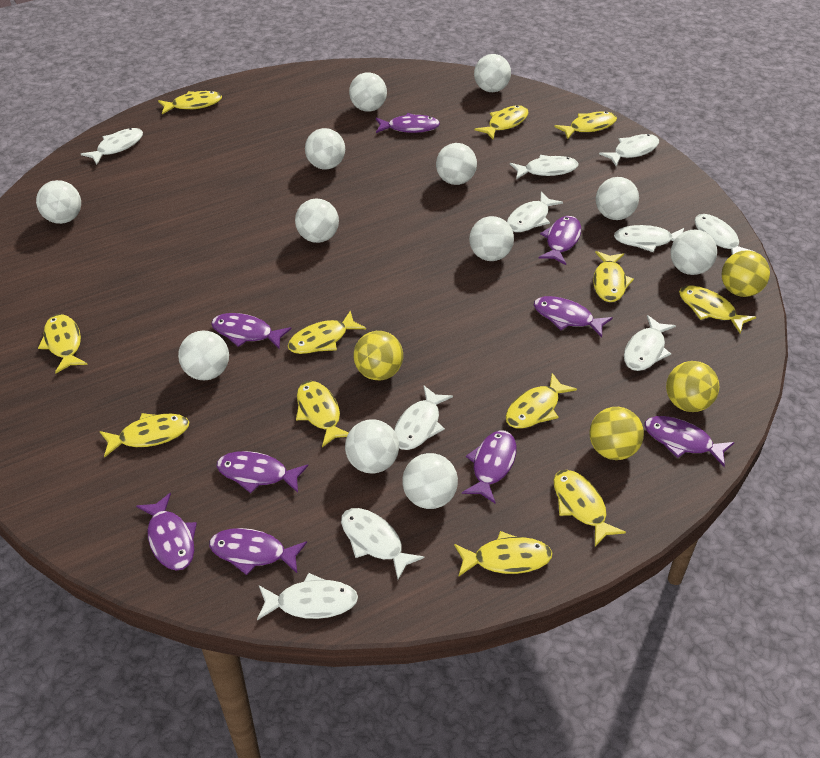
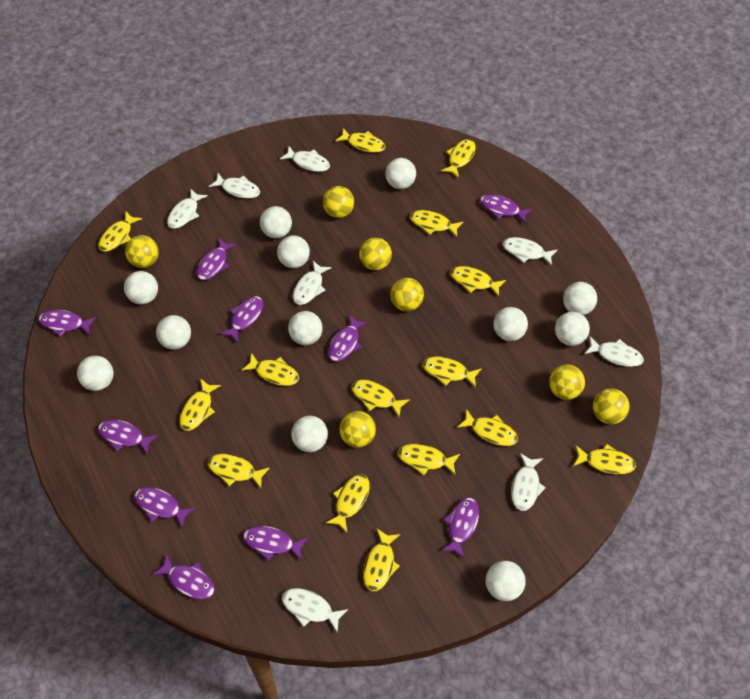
purple fish: 9 -> 10
white fish: 10 -> 8
yellow ball: 4 -> 7
yellow fish: 12 -> 15

